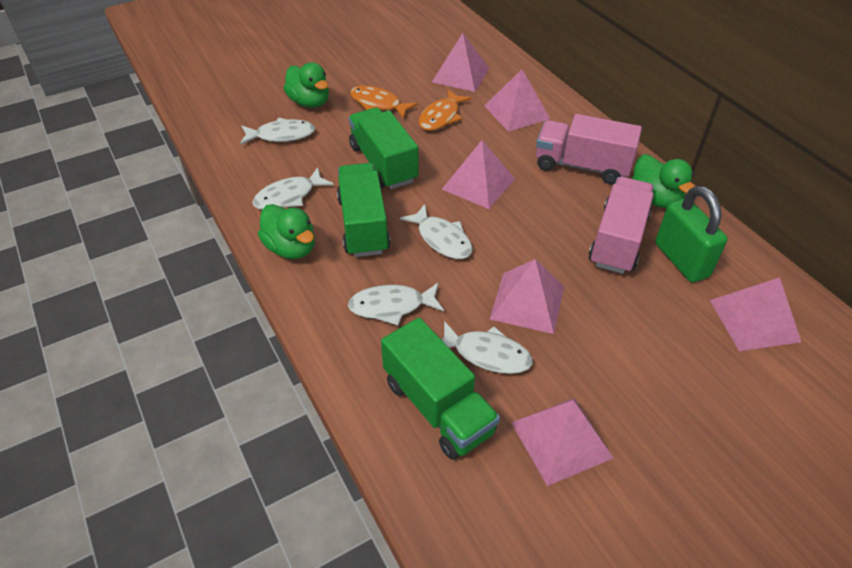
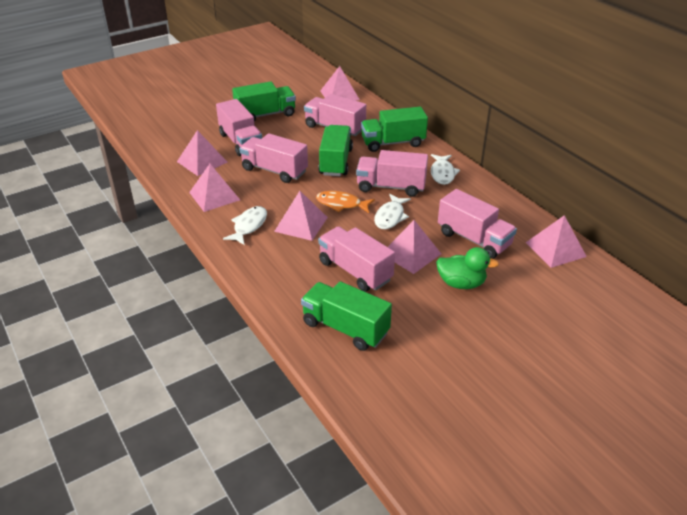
green duck: 3 -> 1
green padlock: 1 -> 0
green truck: 3 -> 4
orange fish: 2 -> 1
pink truck: 2 -> 6
white fish: 5 -> 3

